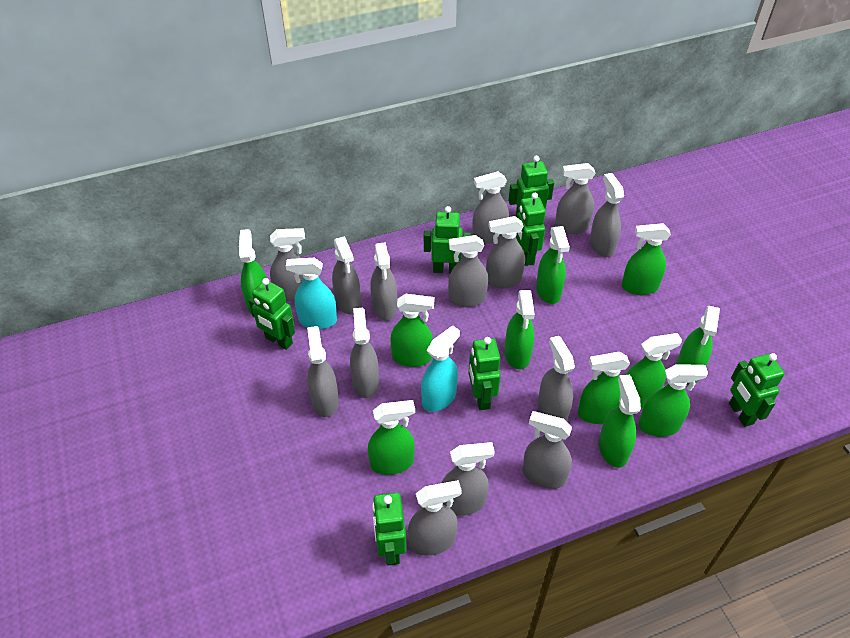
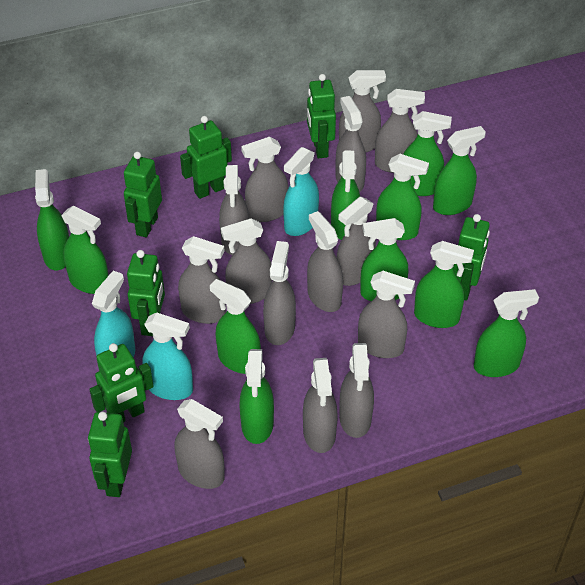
turquoise spray bottle: 2 -> 3

